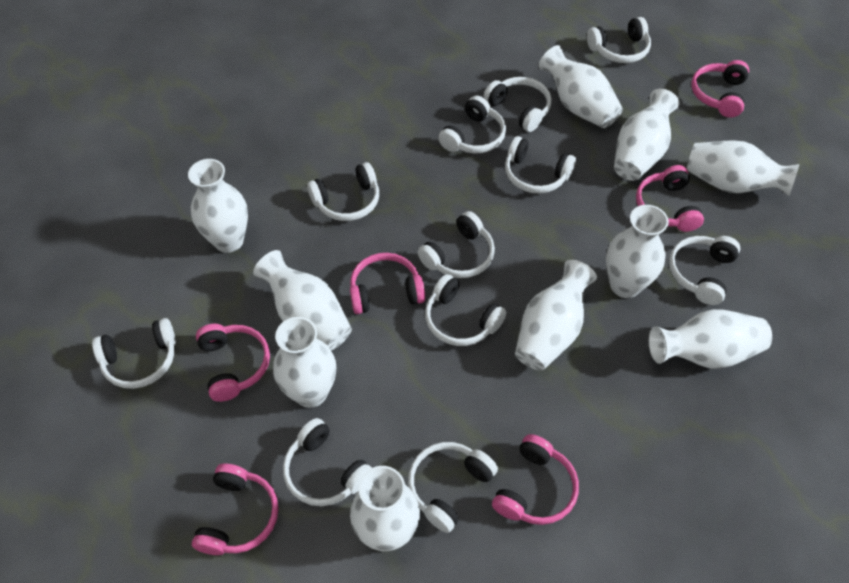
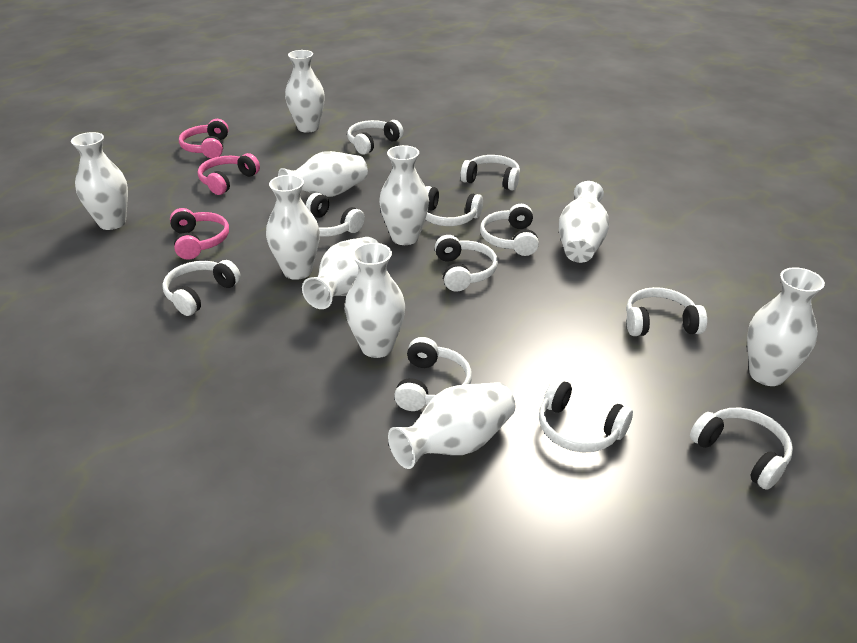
pink headphones: 6 -> 3

